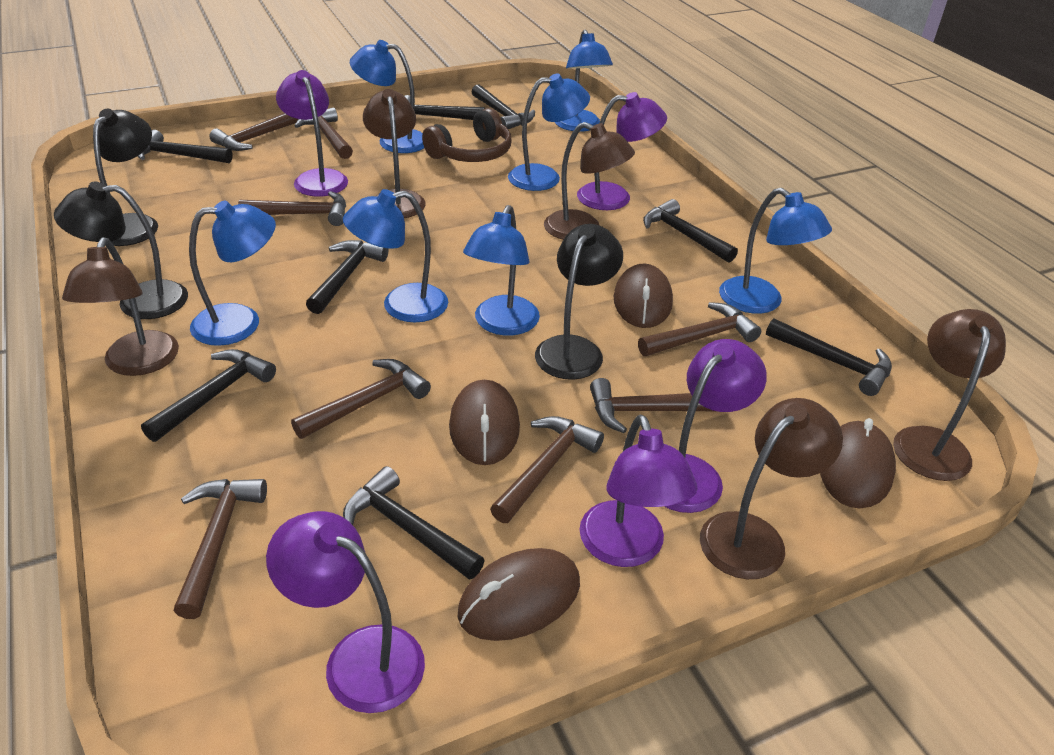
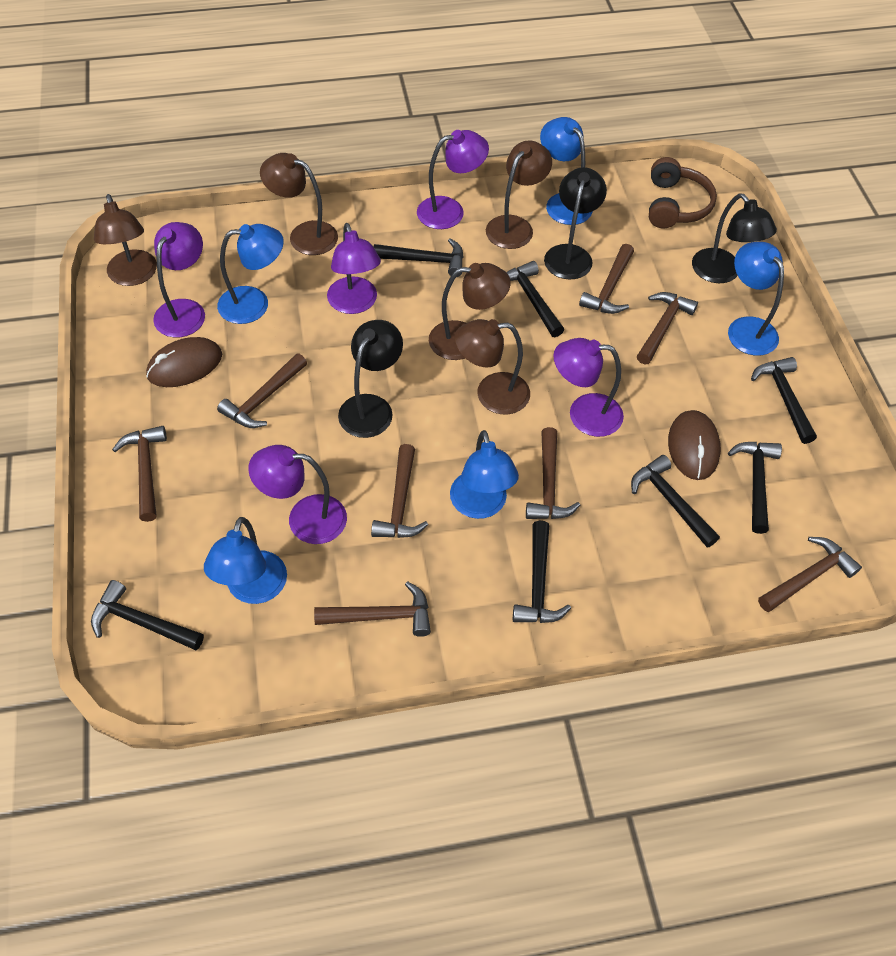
black hammer: 8 -> 7
blue lamp: 7 -> 5
brown mouse: 4 -> 2

